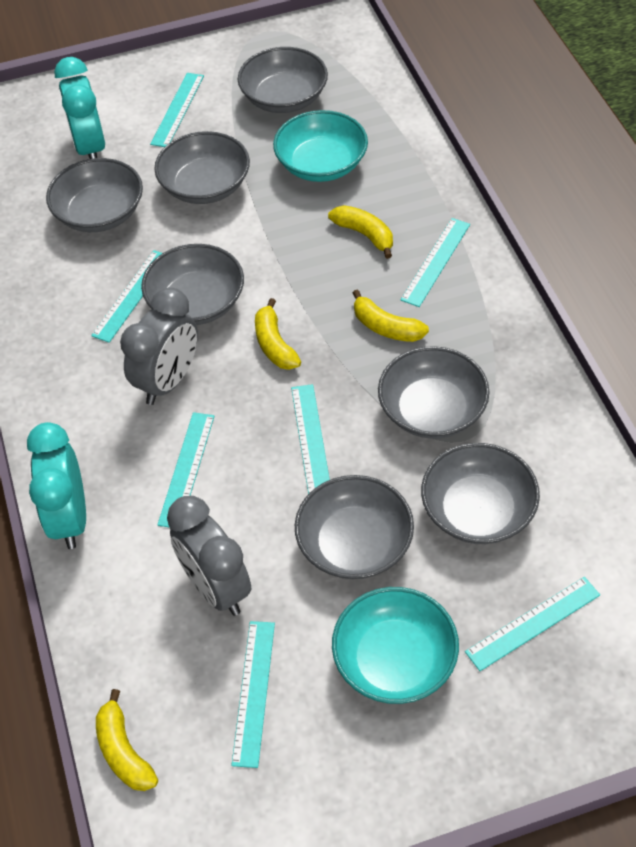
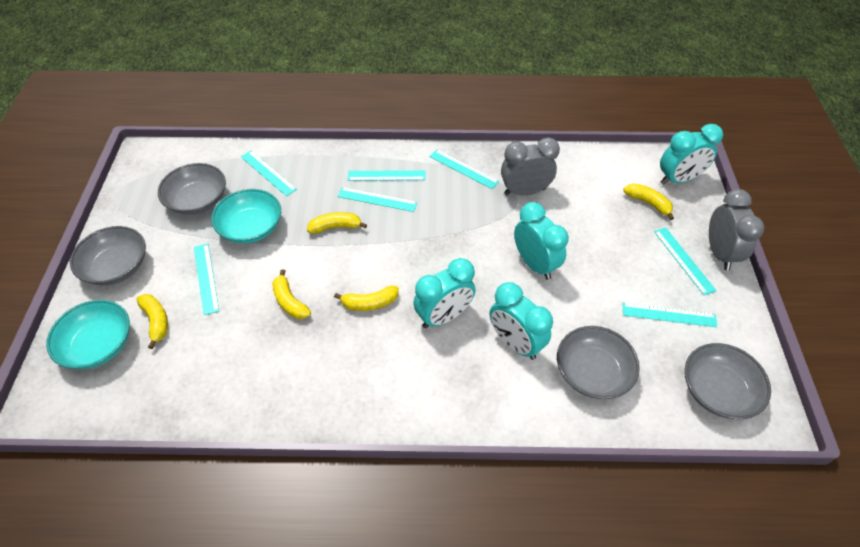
grey bowl: 7 -> 4
turquoise clock: 2 -> 4
yellow banana: 4 -> 5

